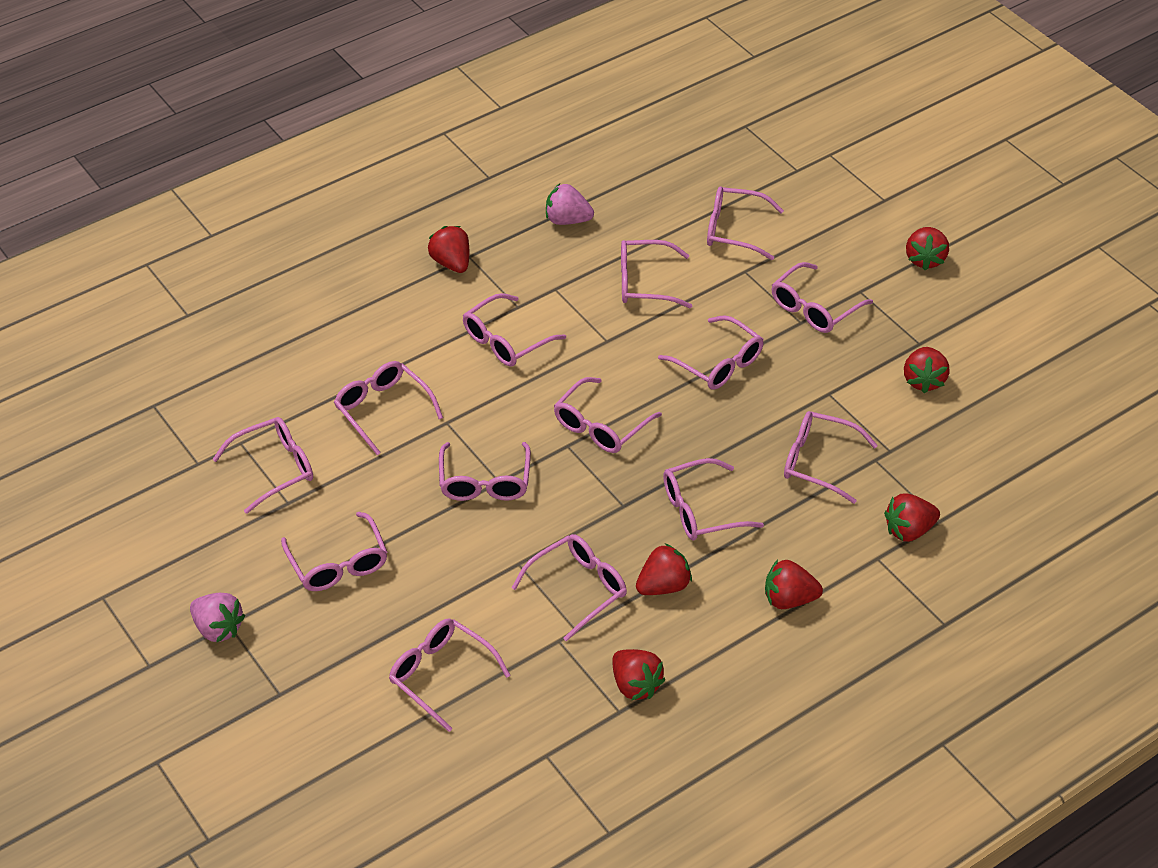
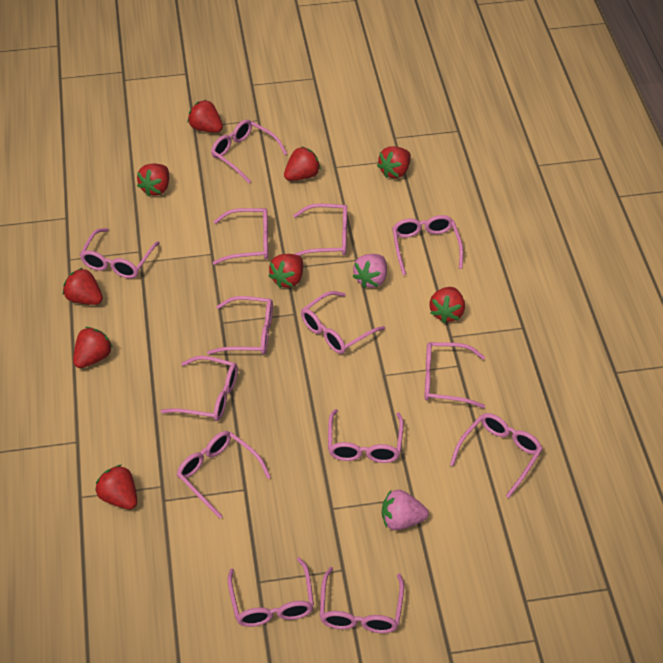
red strawberry: 7 -> 9

